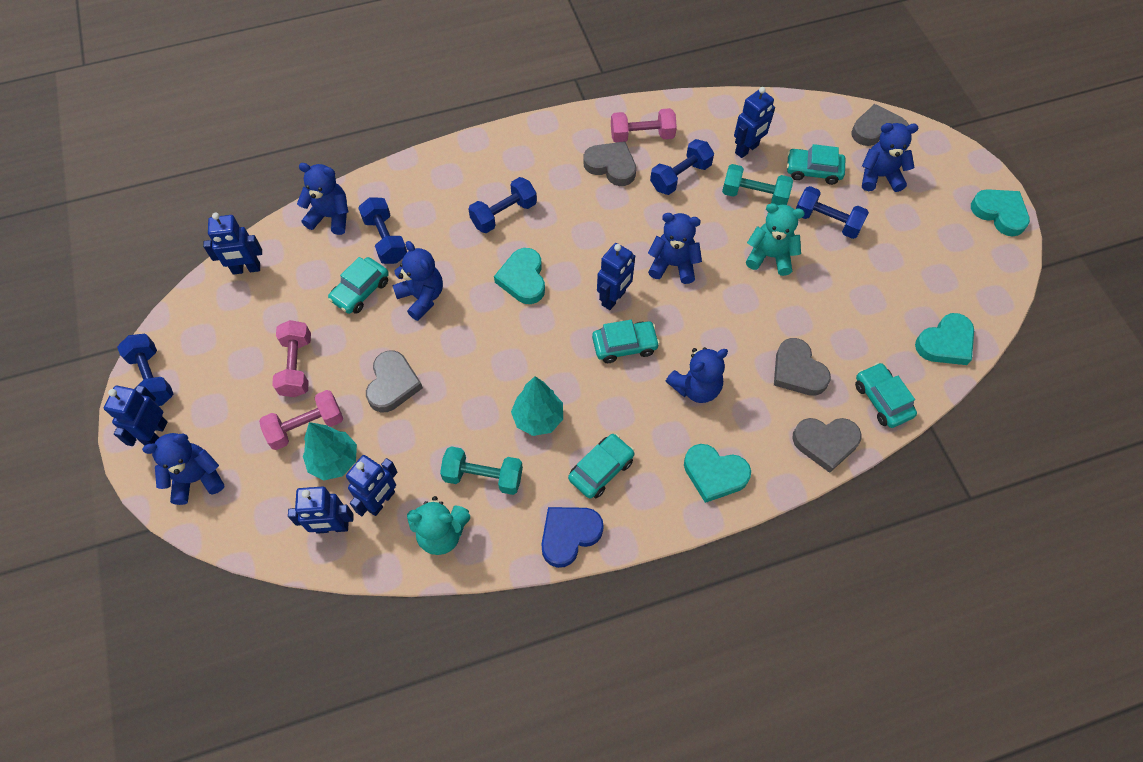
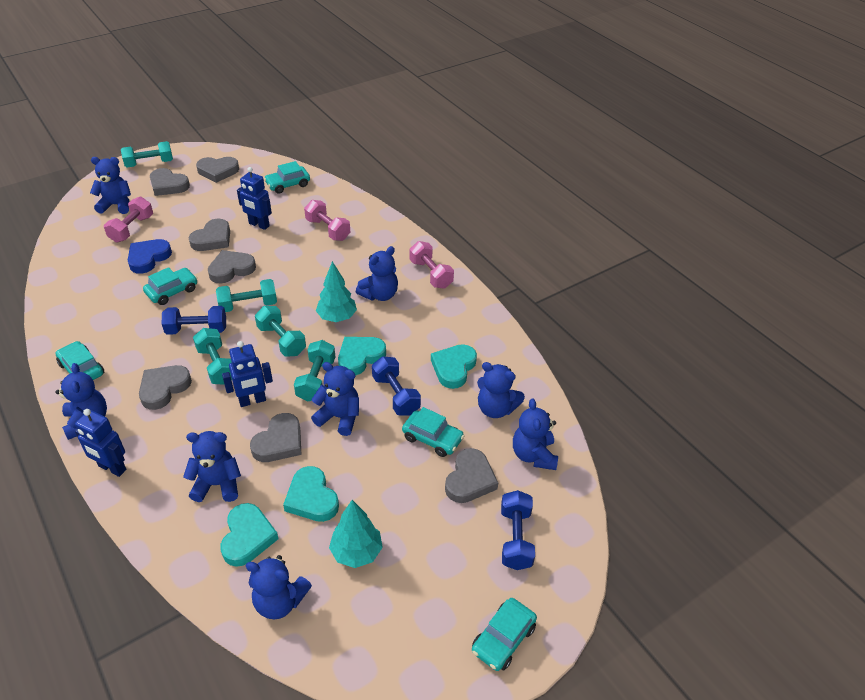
blue dumbbell: 5 -> 3
blue robot: 6 -> 3
blue teddy bear: 6 -> 8
grey heart: 5 -> 7
turquoise dumbbell: 2 -> 5
turquoise teddy bear: 2 -> 0

